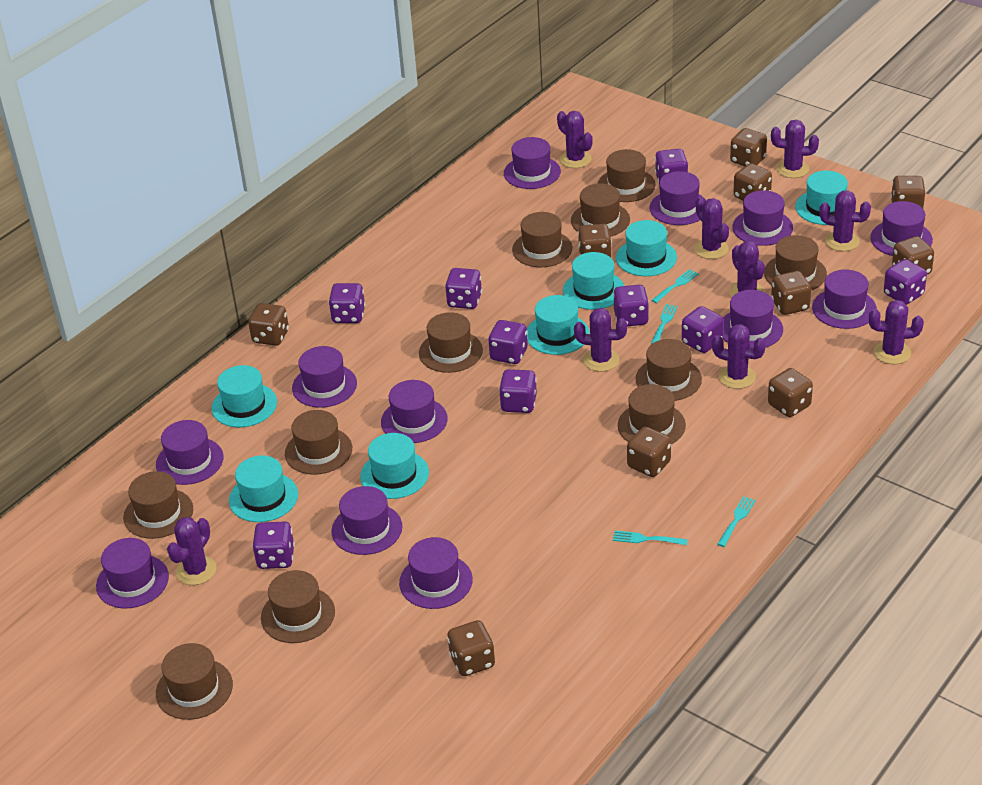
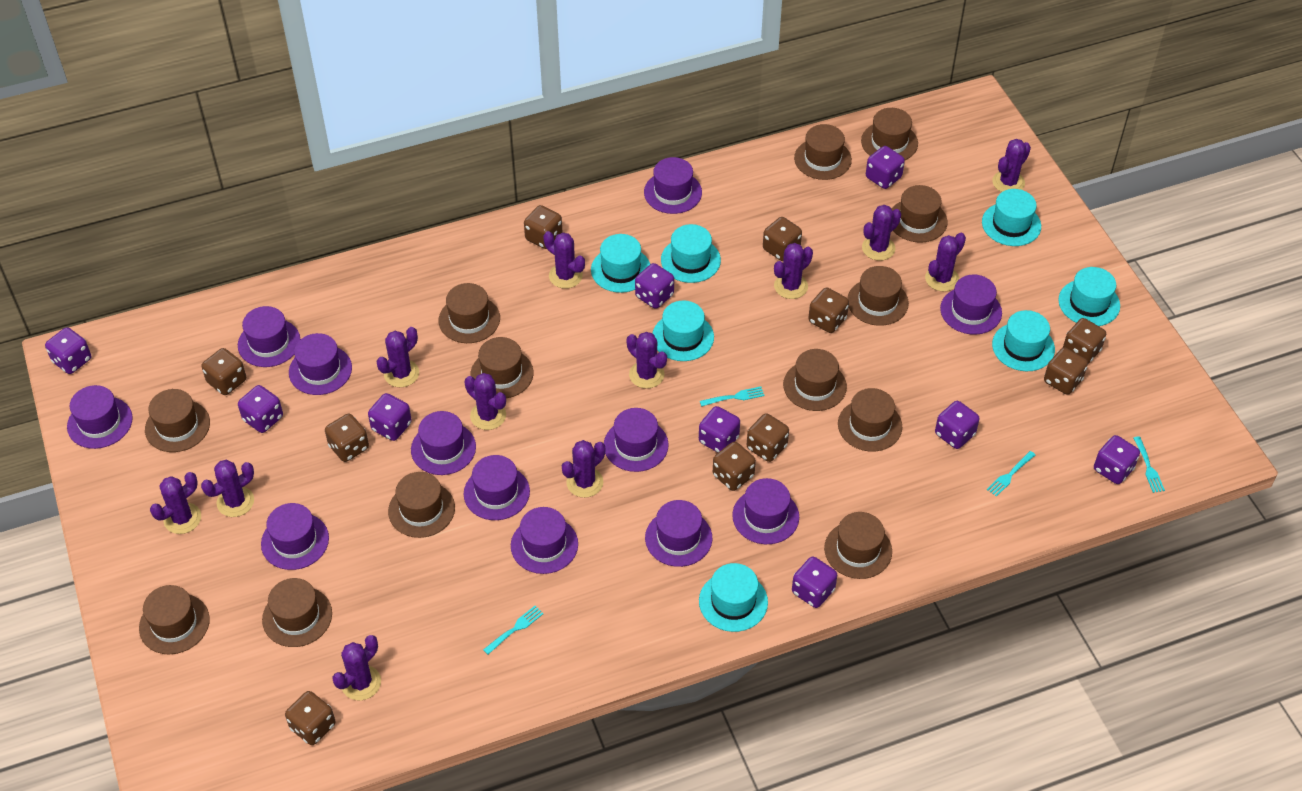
brown hat: 11 -> 13
purple cactus: 9 -> 12

